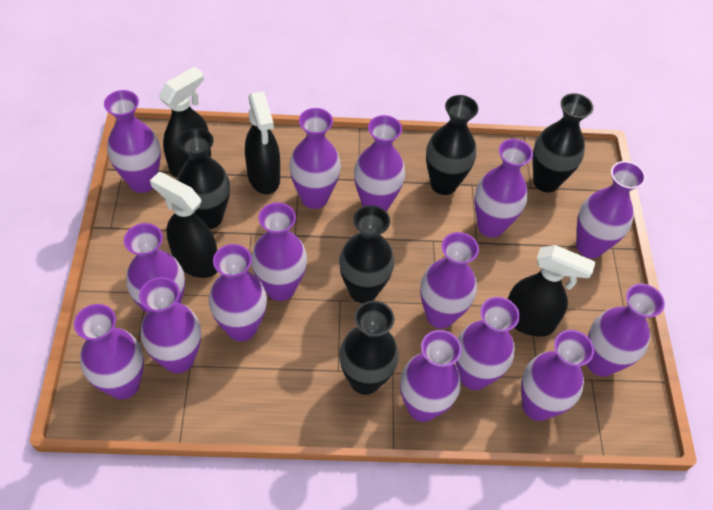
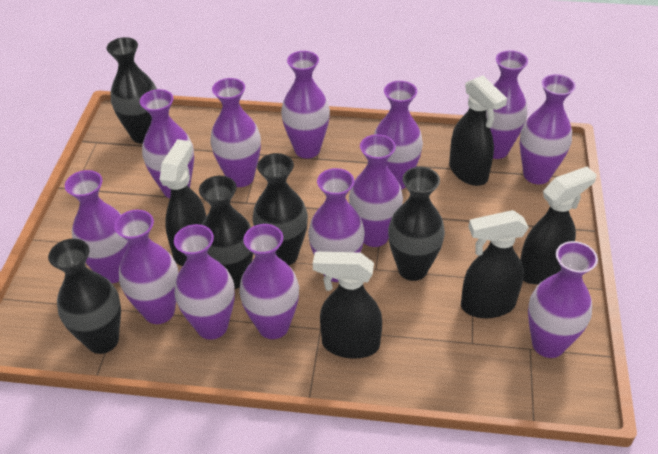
black spray bottle: 4 -> 5
purple vase: 15 -> 13

